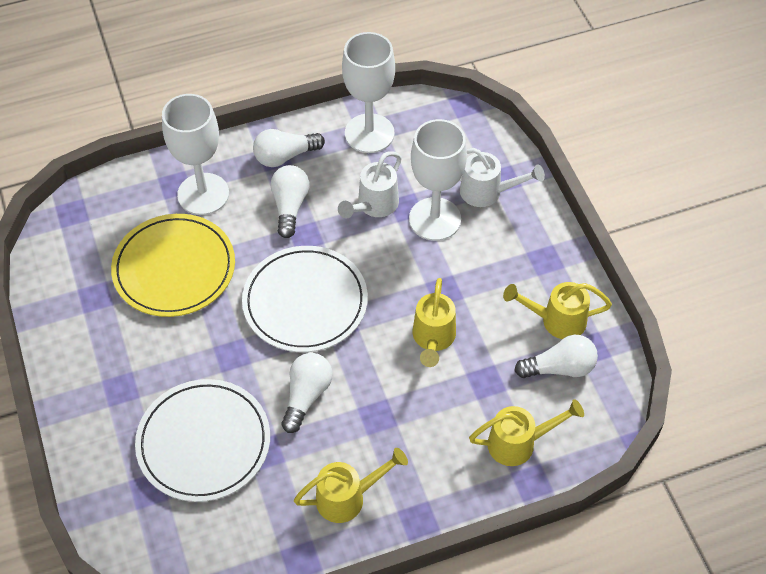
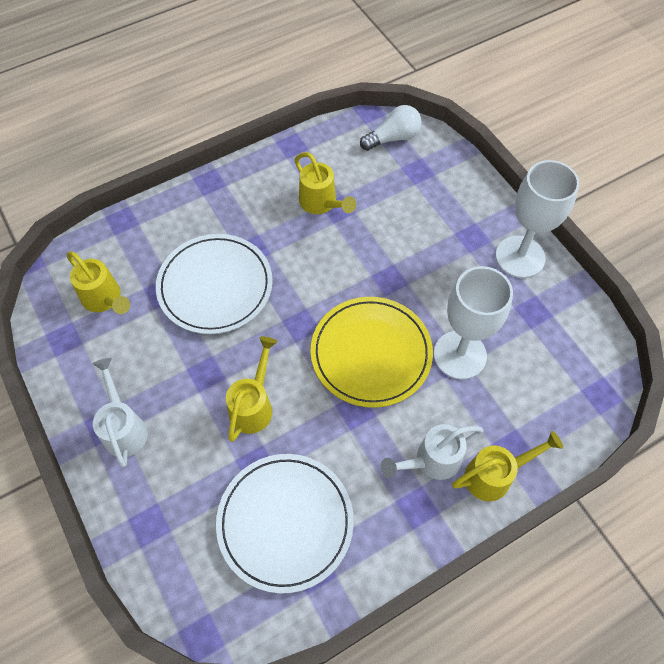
white goblet: 3 -> 2
white light bulb: 4 -> 1

